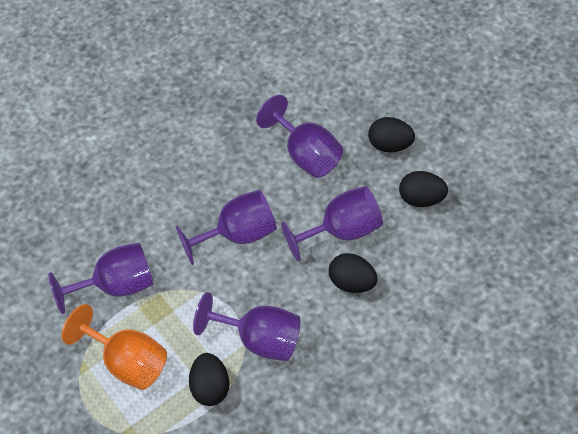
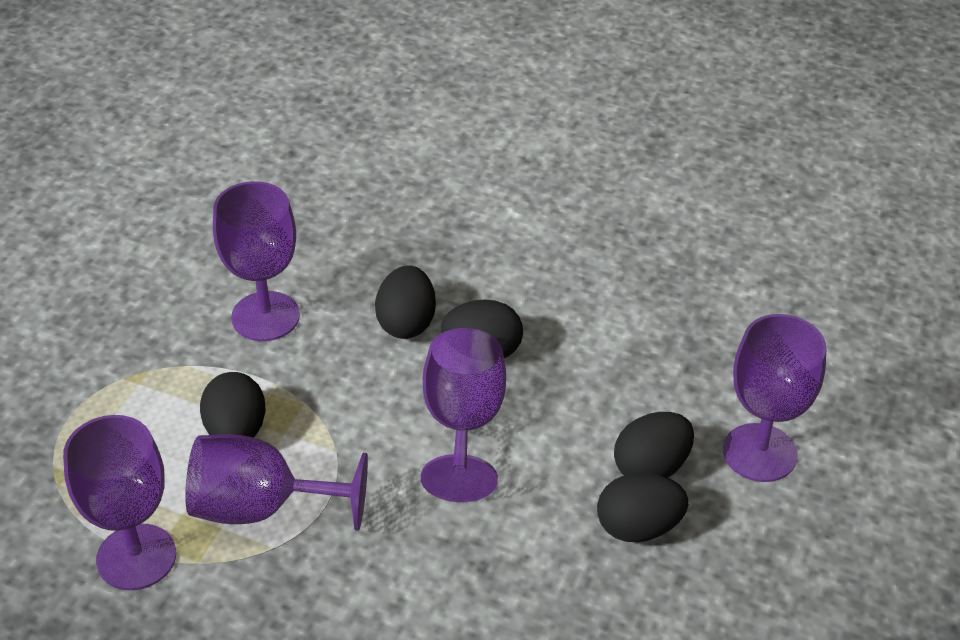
black egg: 4 -> 5
orange goblet: 1 -> 0

